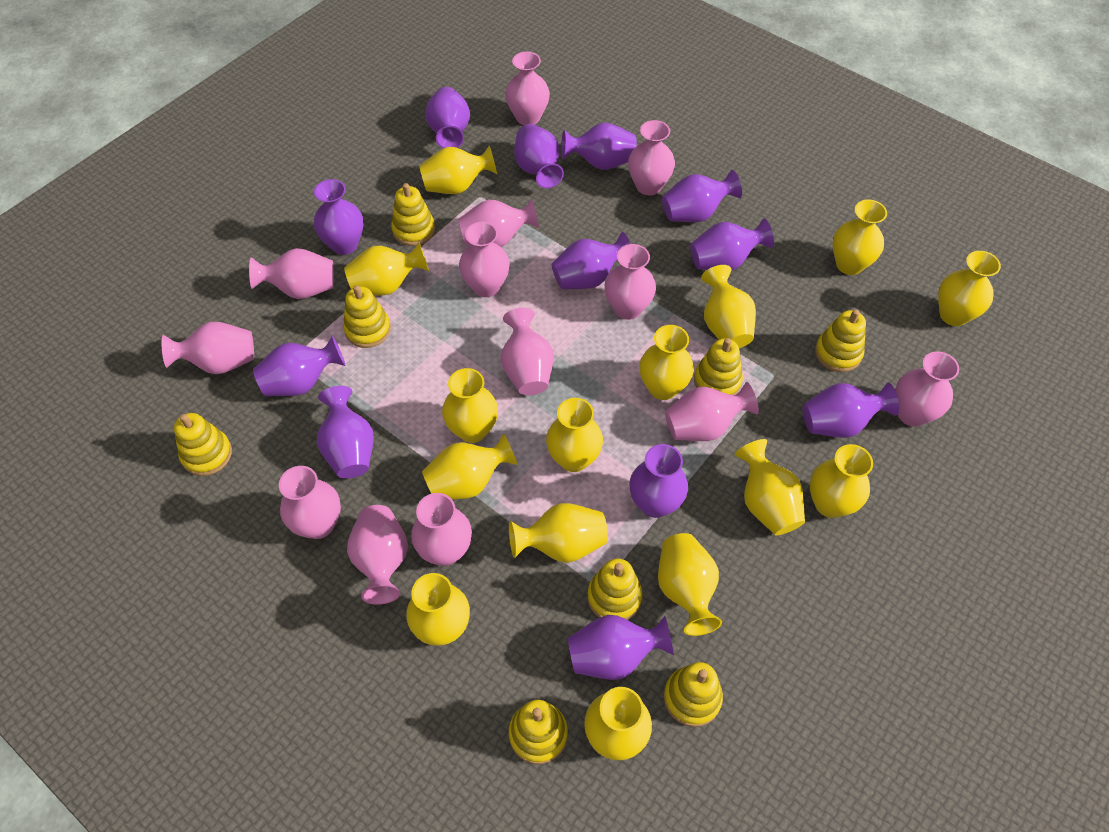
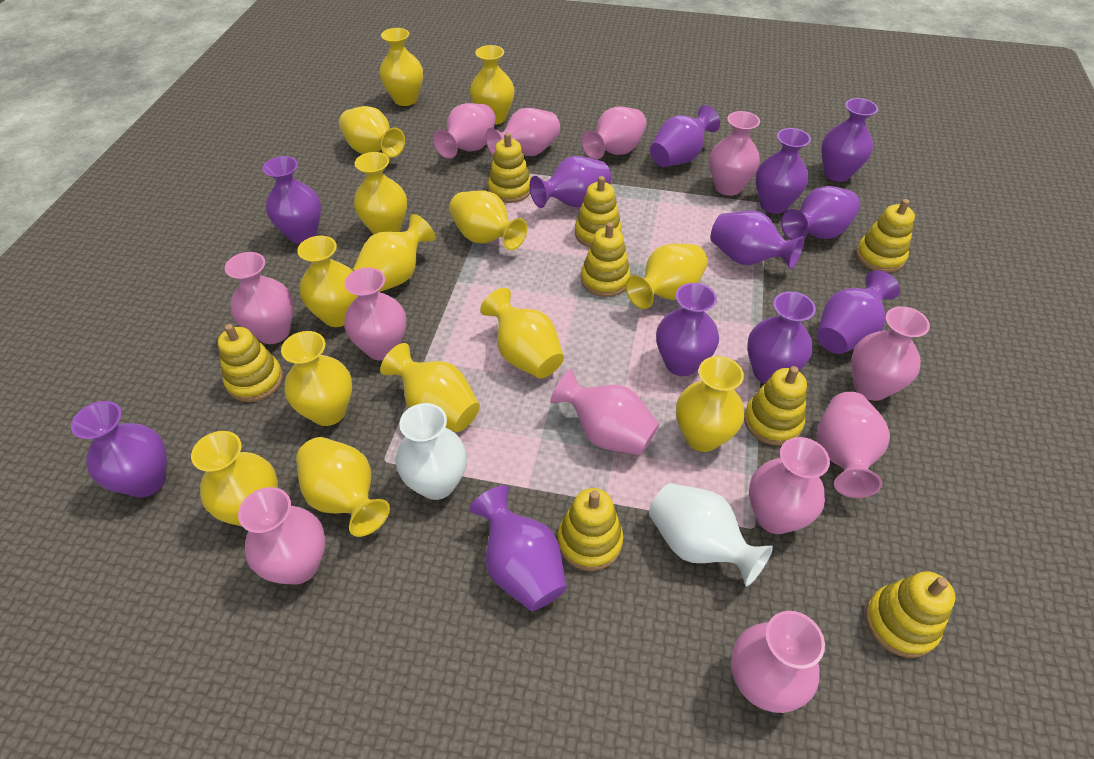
pink vase: 13 -> 12
white vase: 0 -> 2
yellow vase: 15 -> 14

